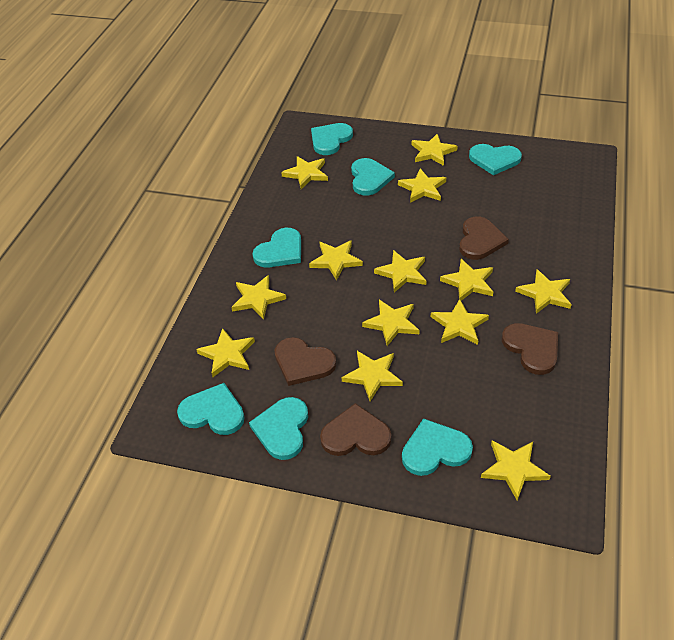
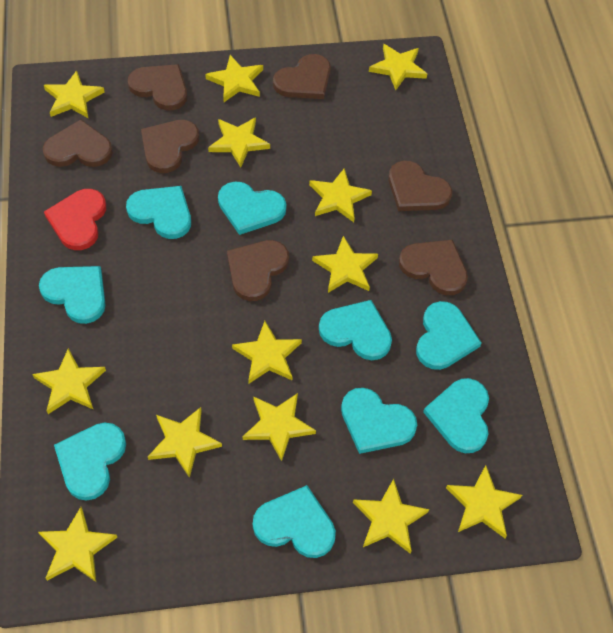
brown heart: 4 -> 7
red heart: 0 -> 1
turquoise heart: 7 -> 9

